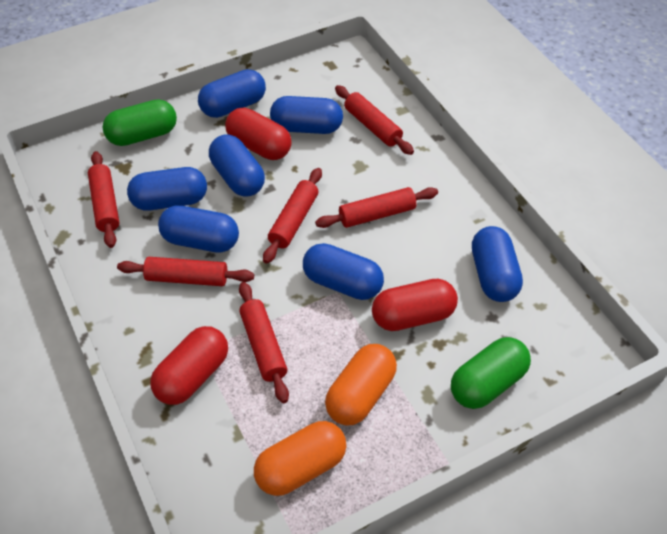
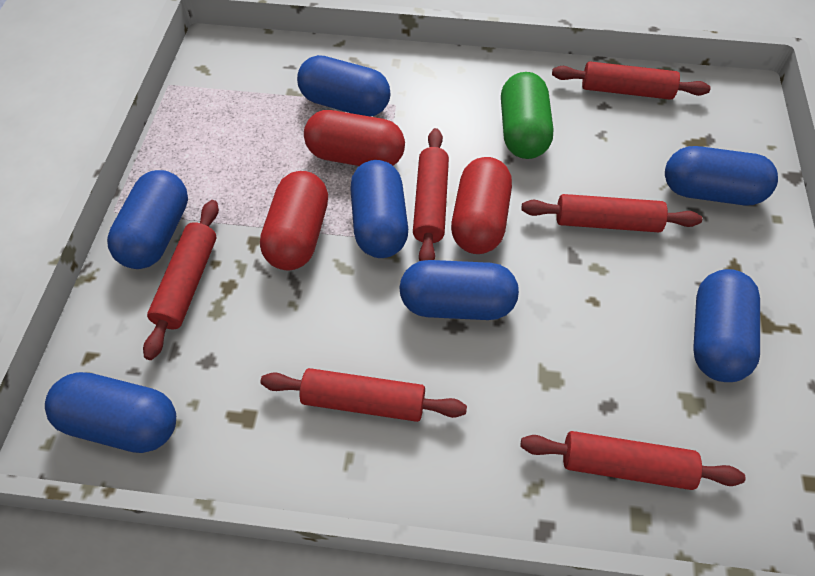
green capsule: 2 -> 1
orange capsule: 2 -> 0

